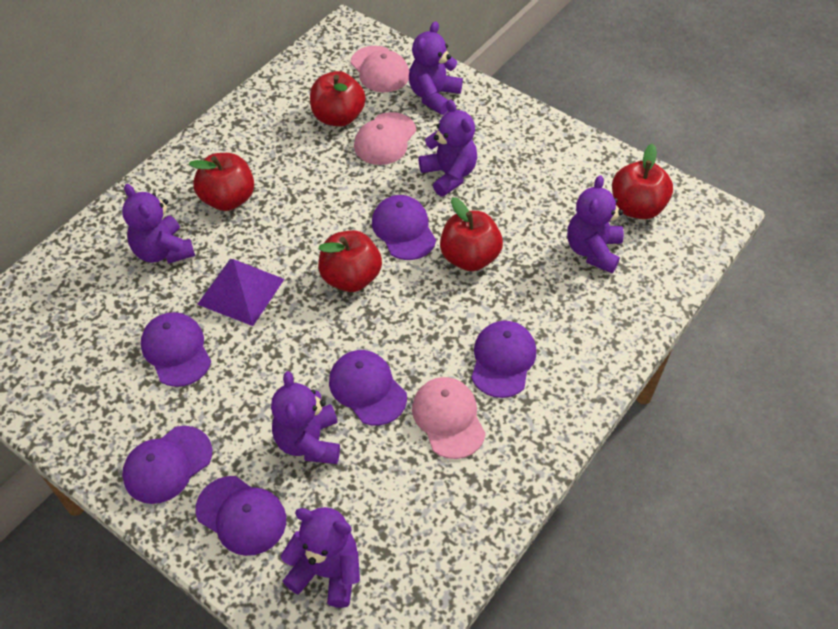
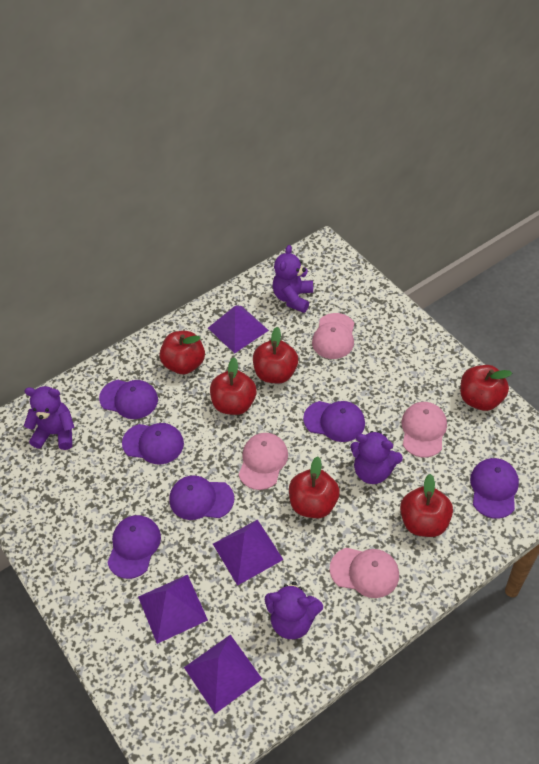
pink cap: 3 -> 4
purple pyramid: 1 -> 4
purple teddy bear: 6 -> 4
red apple: 5 -> 6

